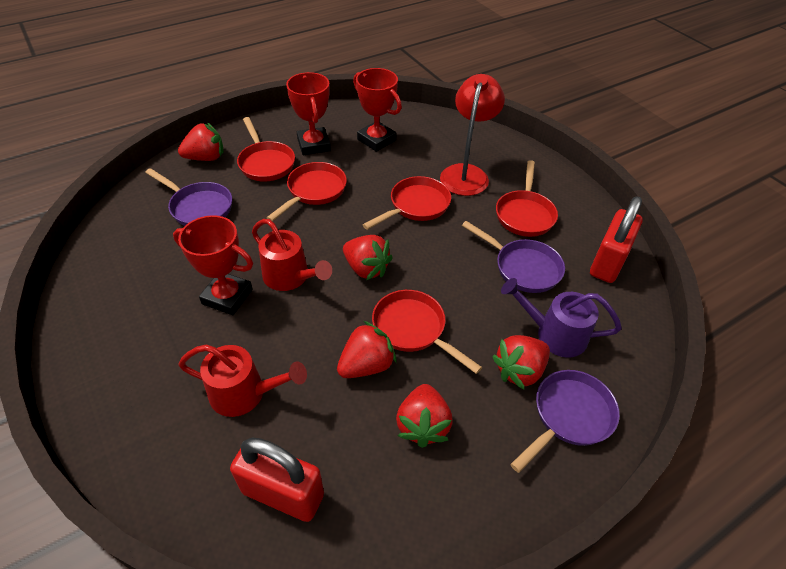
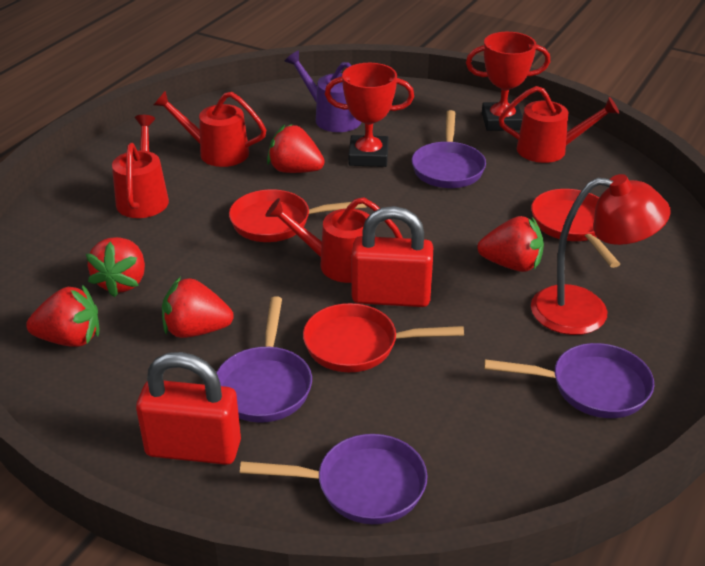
purple pan: 3 -> 4
red pan: 5 -> 3
red trophy: 3 -> 2
red watering can: 2 -> 4

